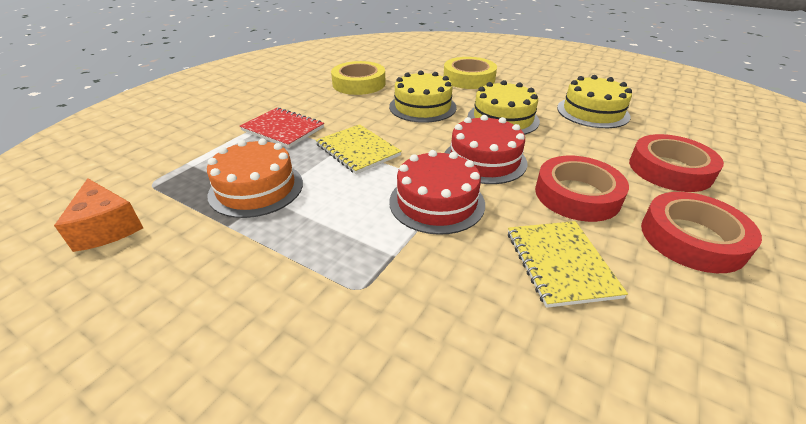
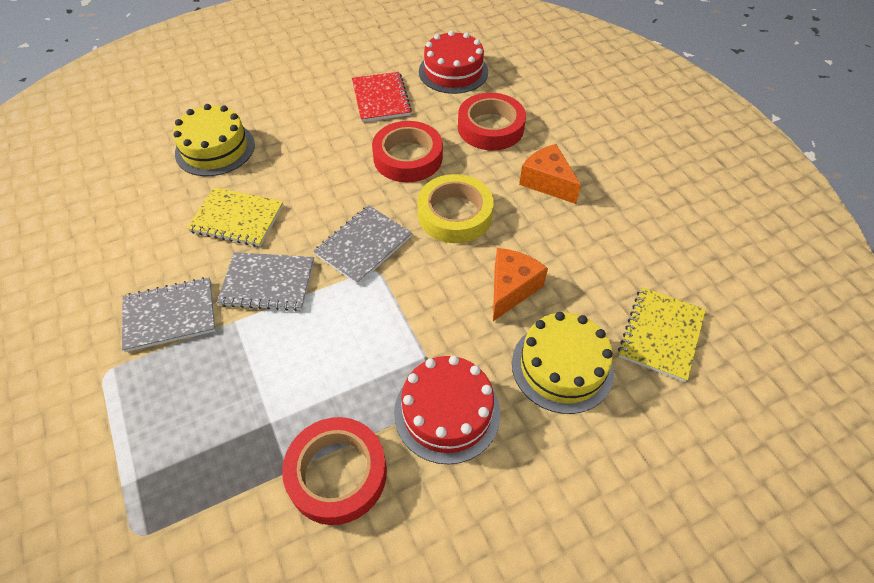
grey notebook: 0 -> 3
orange cake: 1 -> 0
orange cheese: 1 -> 2
yellow cake: 3 -> 2
yellow tape: 2 -> 1

